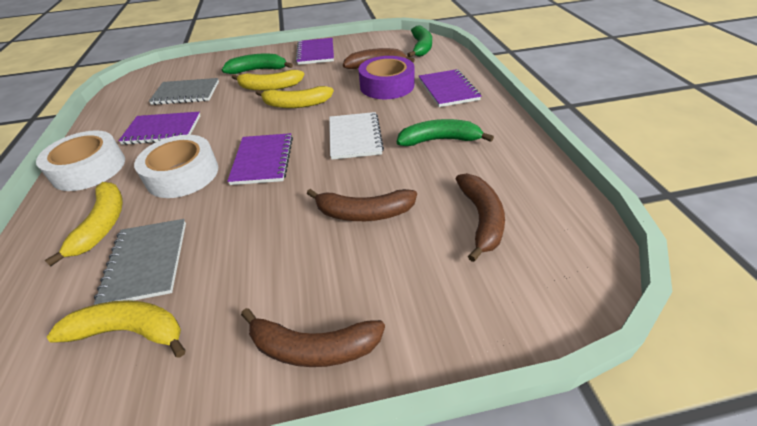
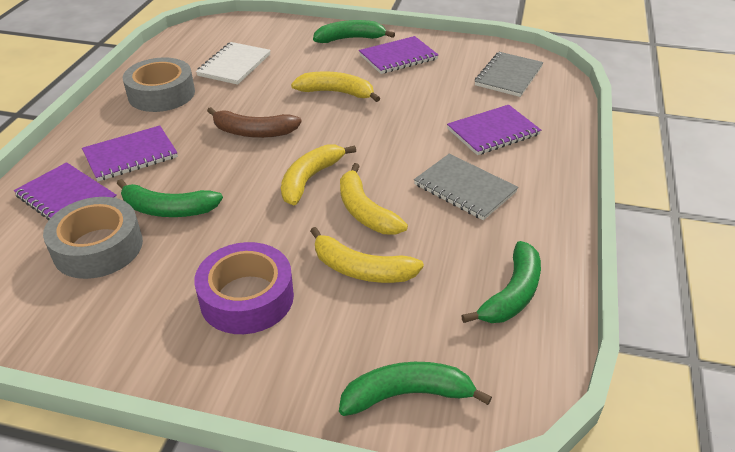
brown banana: 4 -> 1
green banana: 3 -> 4
grey tape: 0 -> 2
white tape: 2 -> 0

